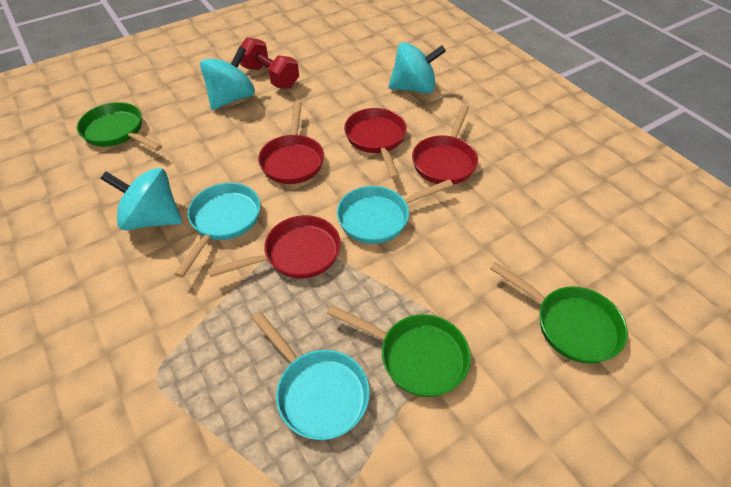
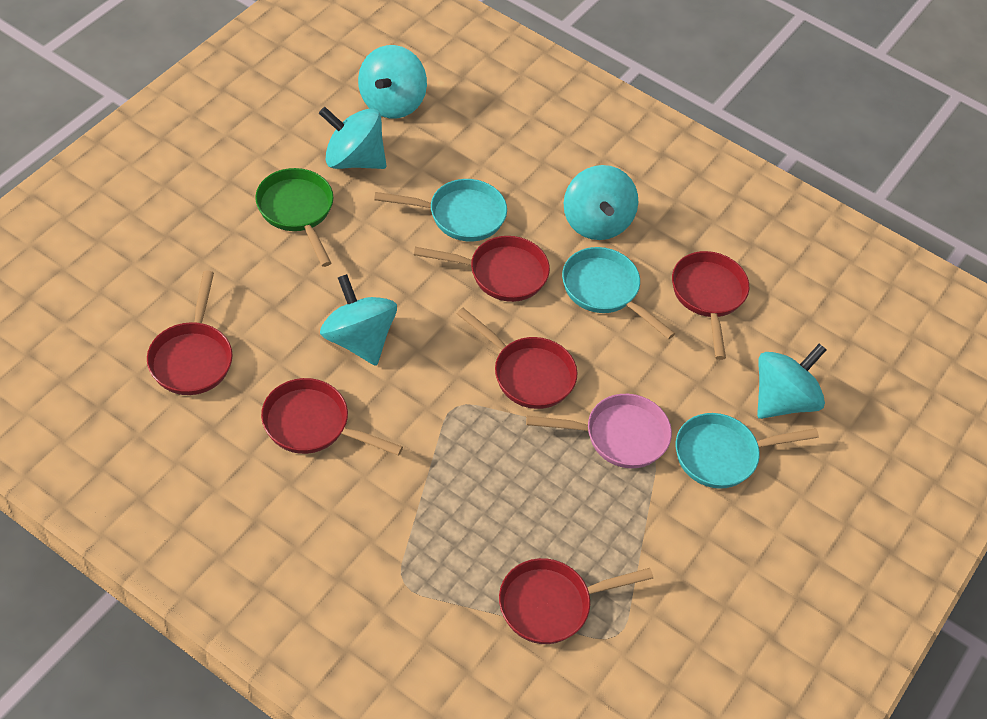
green pan: 3 -> 1
pink pan: 0 -> 1
red dumbbell: 1 -> 0
red pan: 4 -> 6
turquoise spinning top: 3 -> 5

